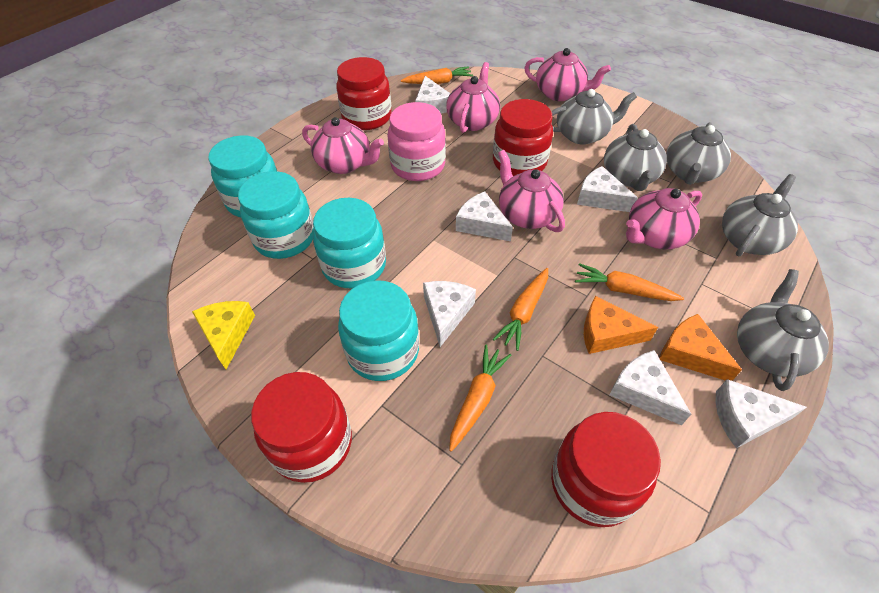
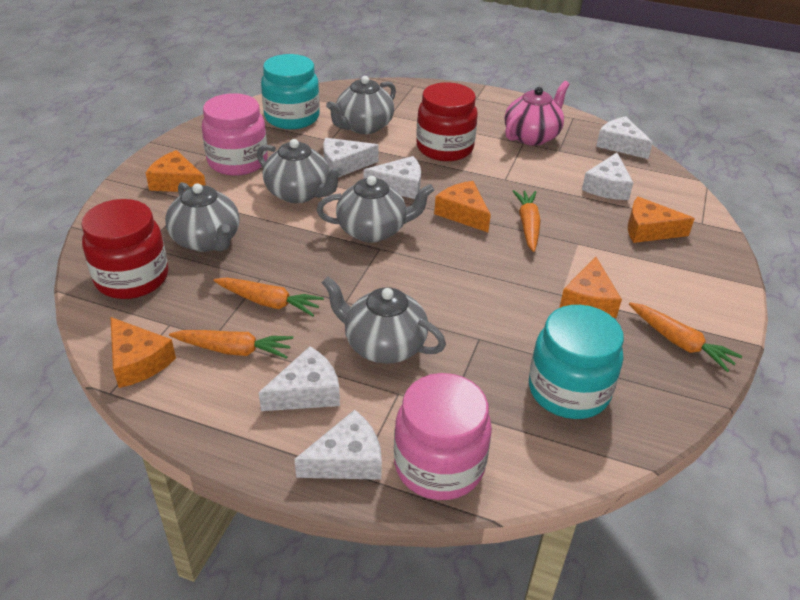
orange cheese: 2 -> 5
pink jar: 1 -> 2
pink teapot: 5 -> 1
red jar: 4 -> 2
turquoise jar: 4 -> 2
yellow cheese: 1 -> 0

